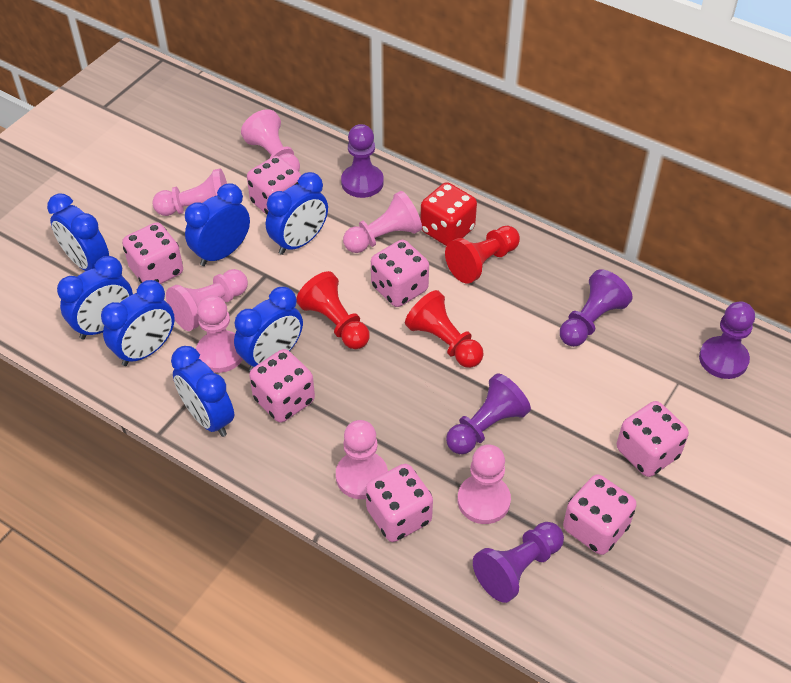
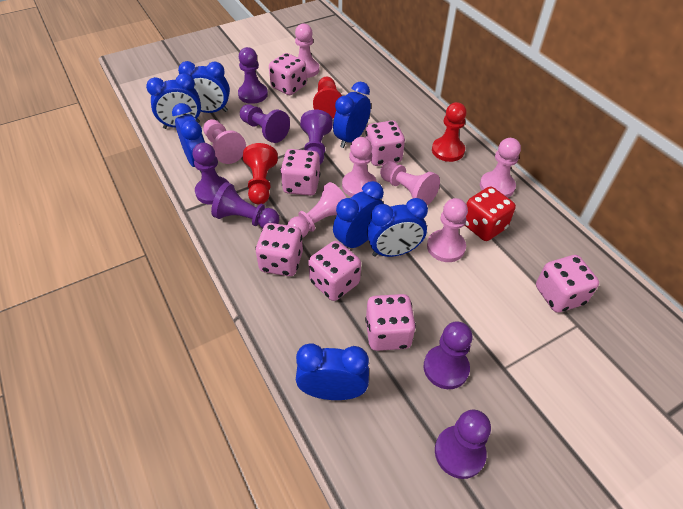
purple pawn: 5 -> 7

